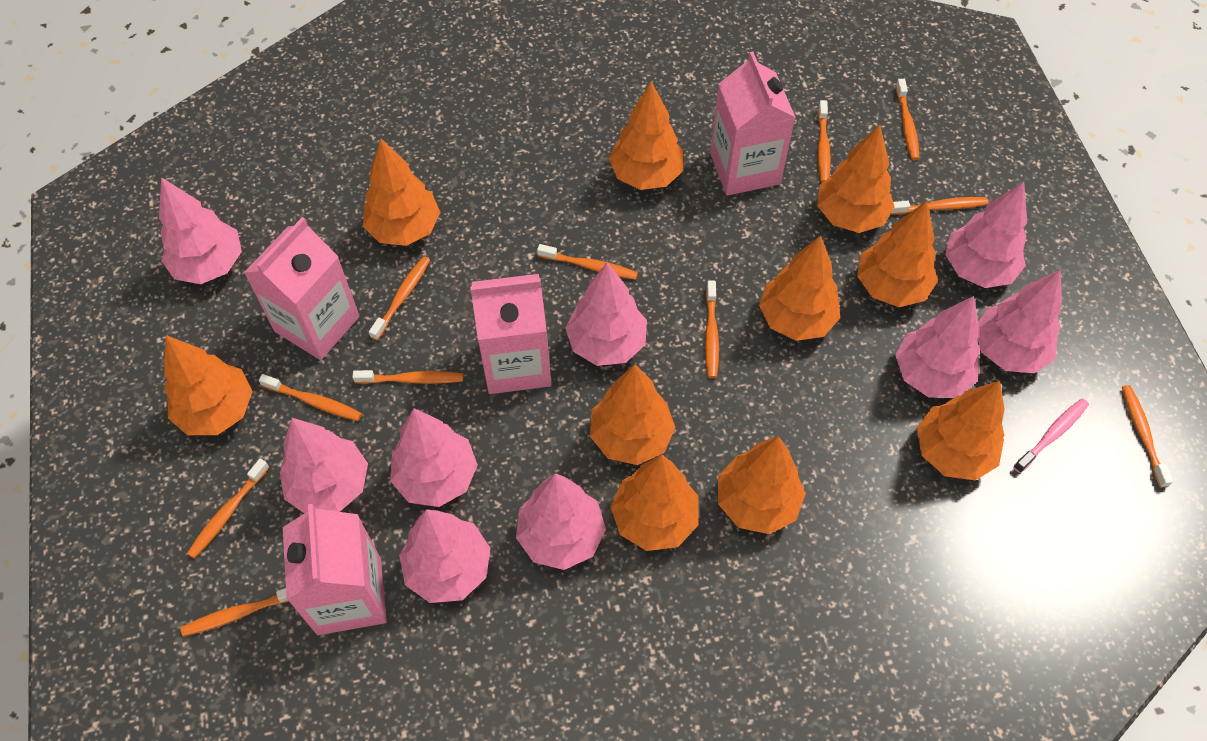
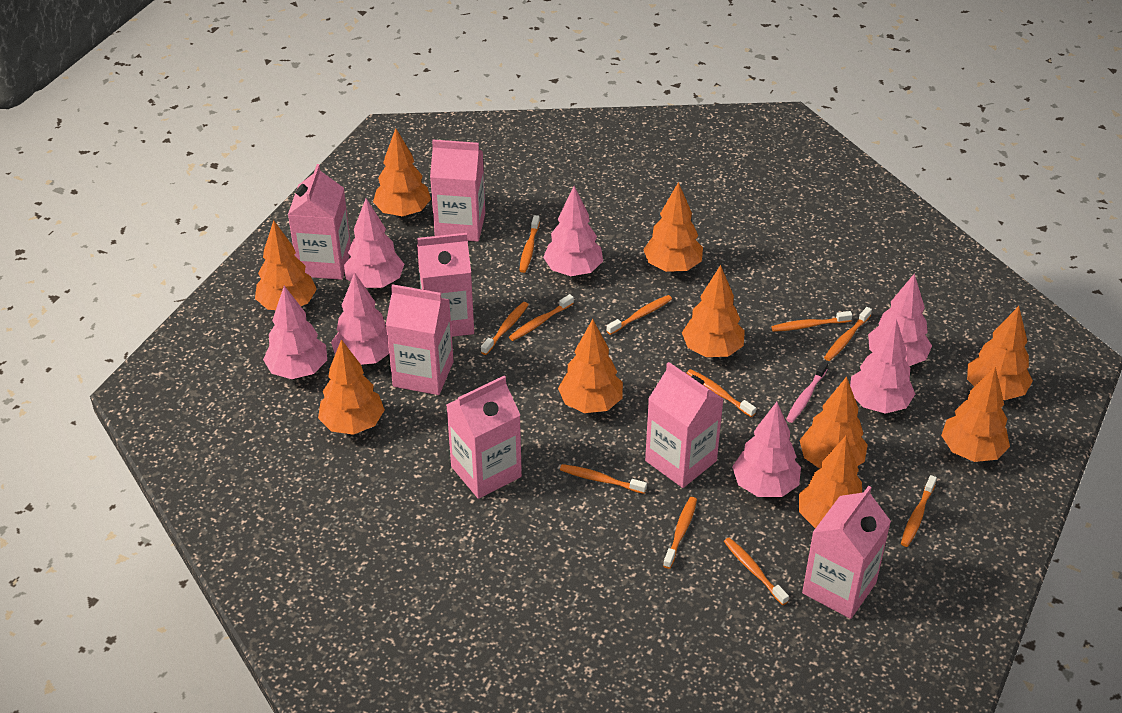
pink carton: 4 -> 7
pink tree: 9 -> 7

